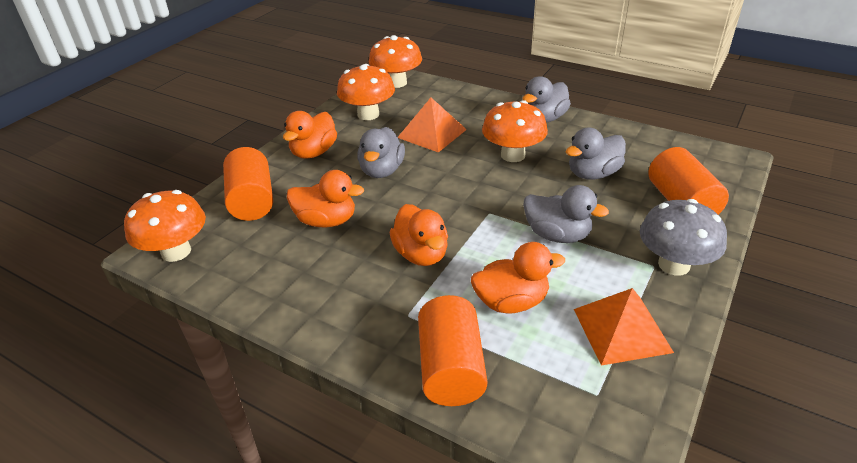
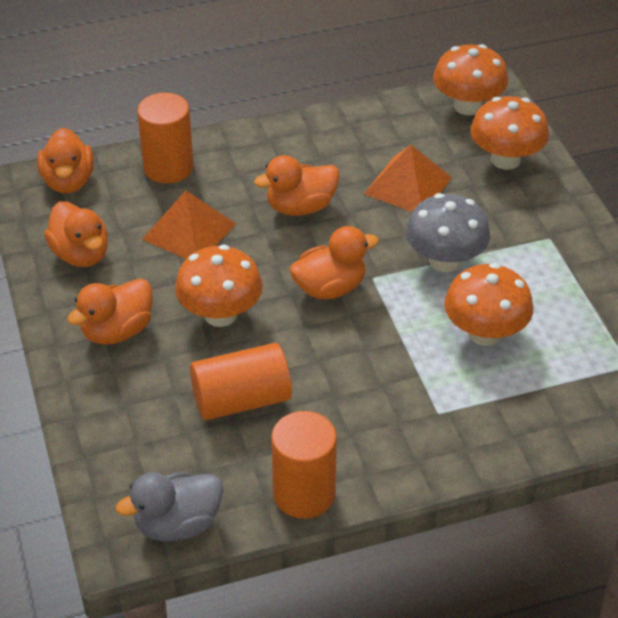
grey duck: 4 -> 1
orange duck: 4 -> 5

